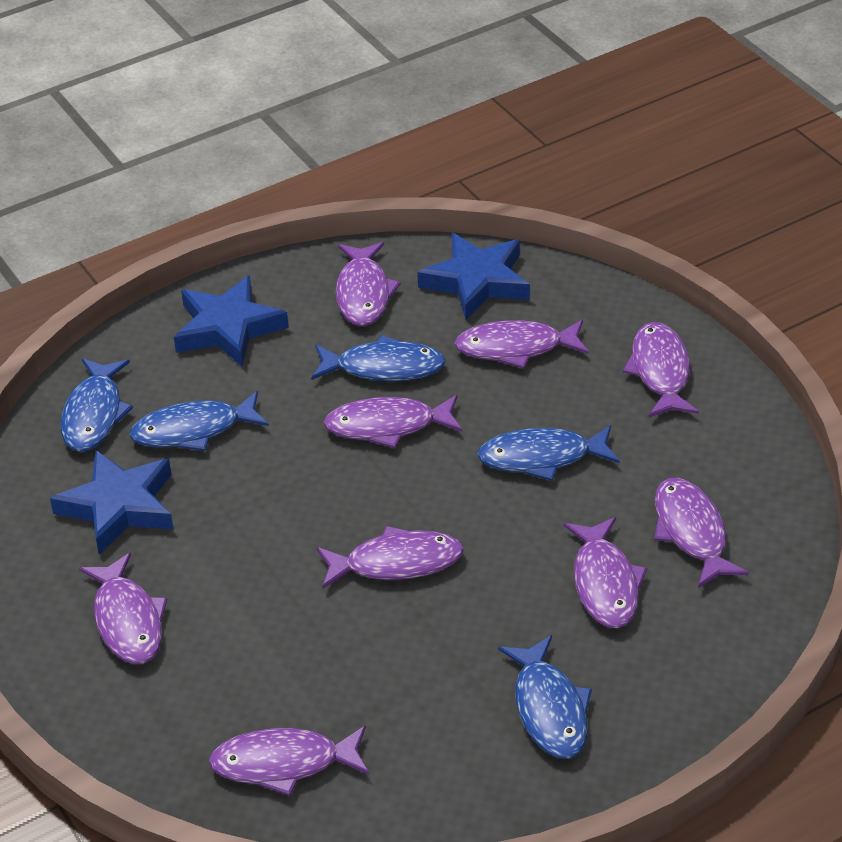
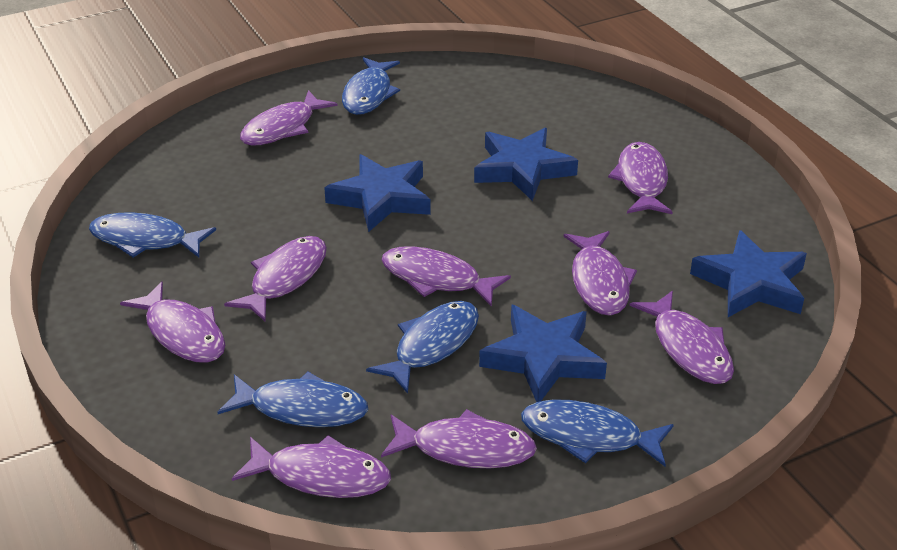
blue star: 3 -> 4

